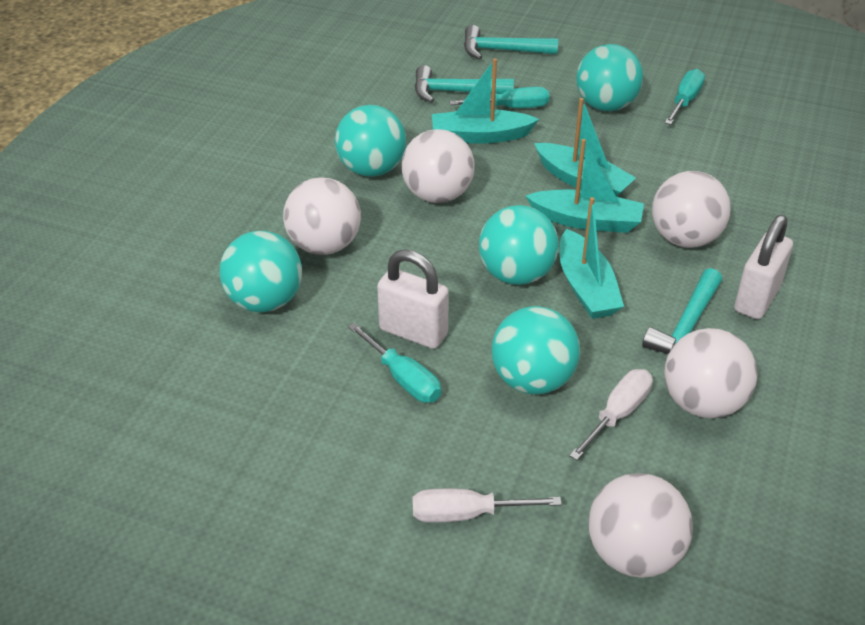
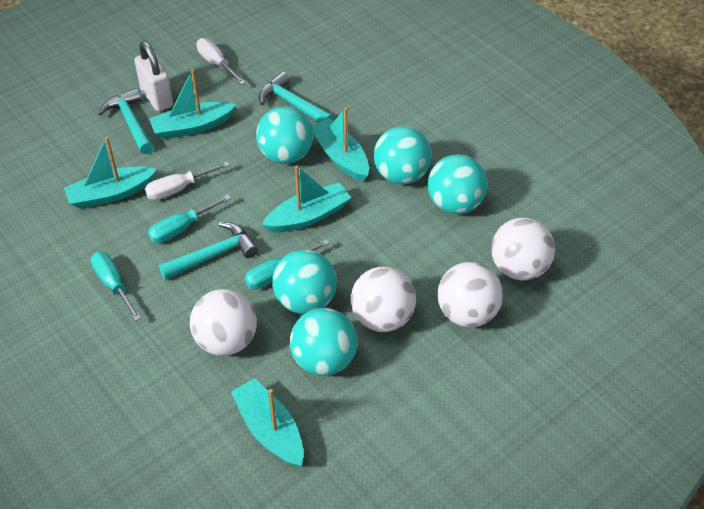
turquoise boat: 4 -> 5
white ball: 5 -> 4
white padlock: 2 -> 1

